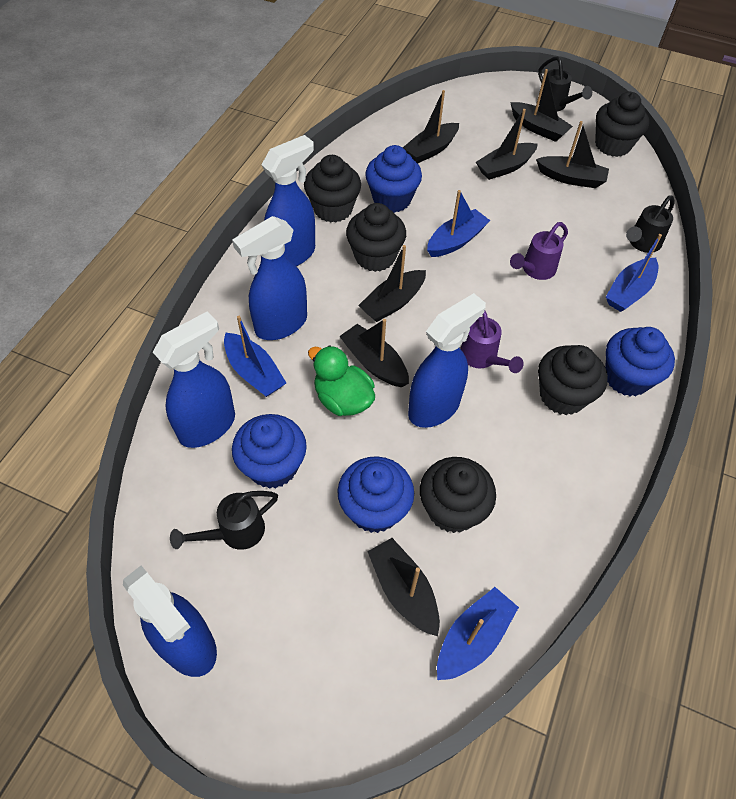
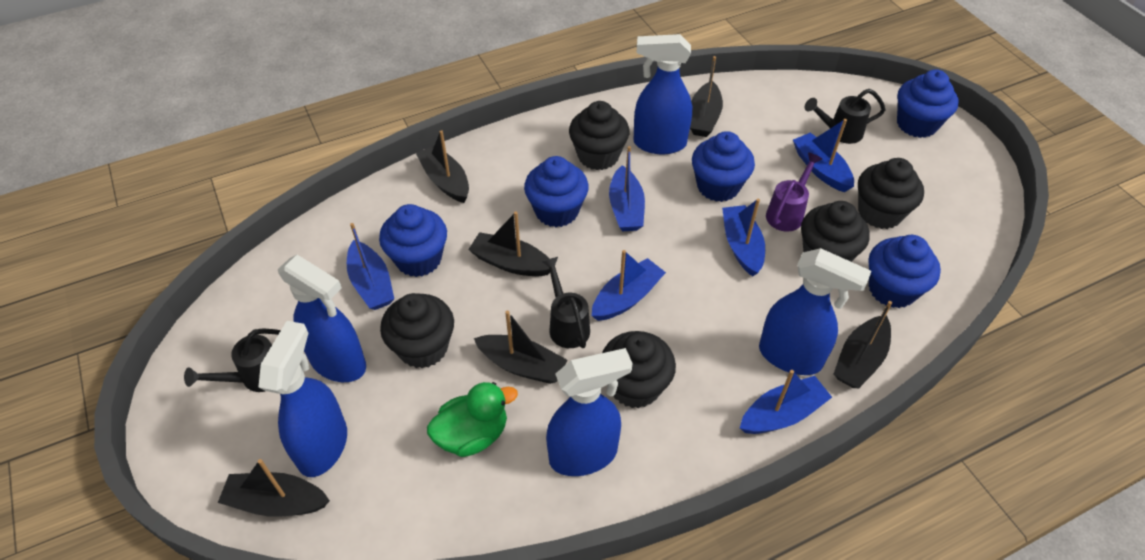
black boat: 7 -> 6
blue boat: 4 -> 6
blue cupcake: 4 -> 5
purple watering can: 2 -> 1

